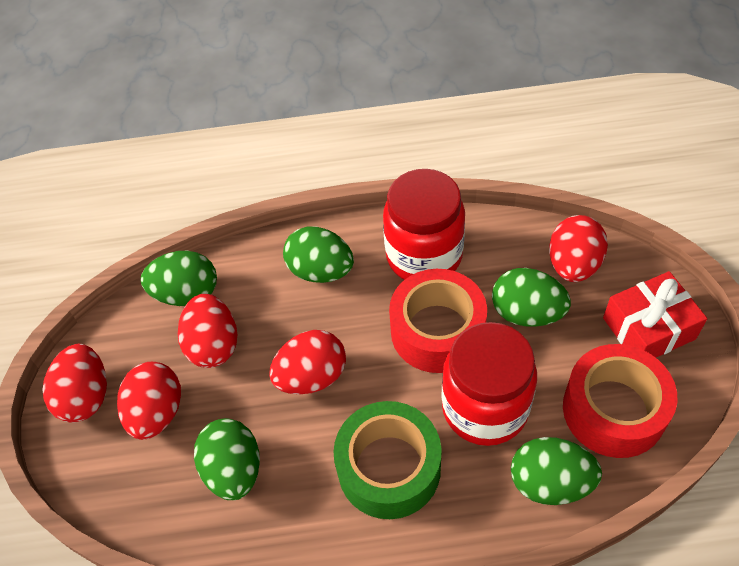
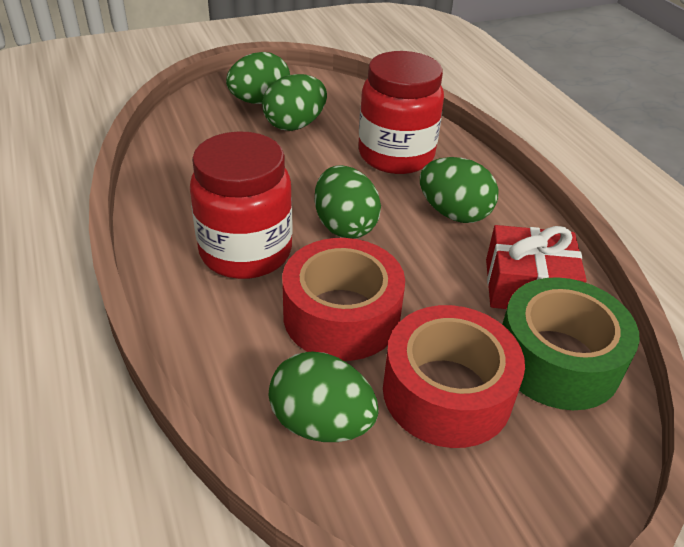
red egg: 5 -> 0

